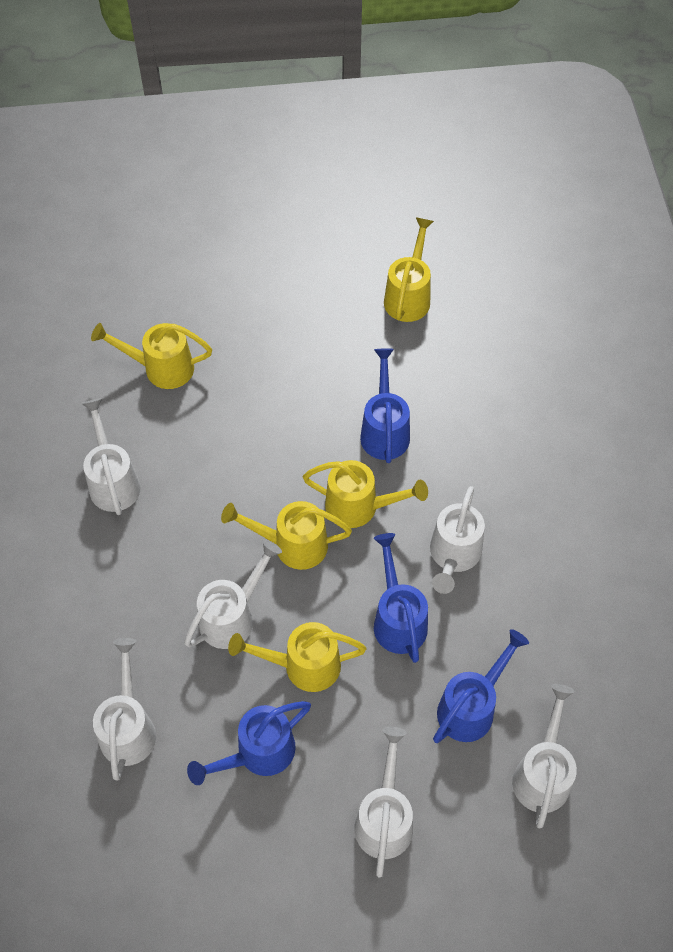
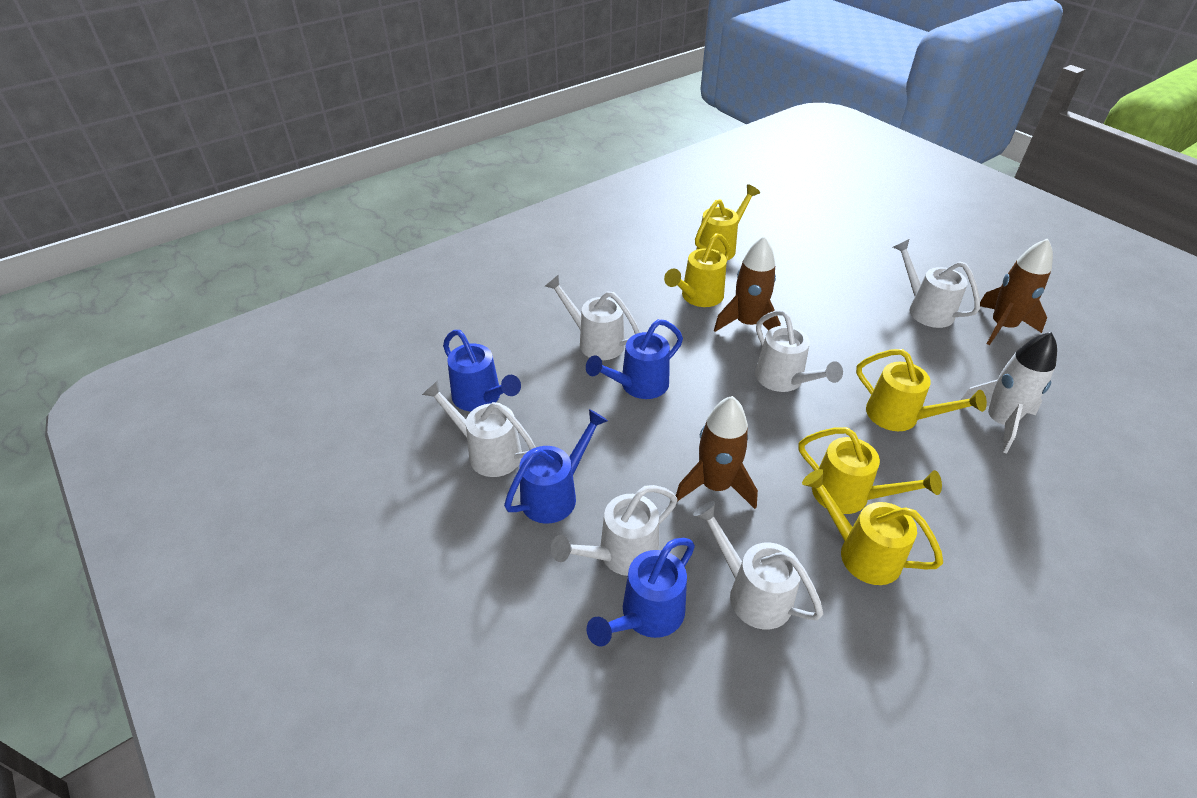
brown rocket: 0 -> 3
white rocket: 0 -> 1

